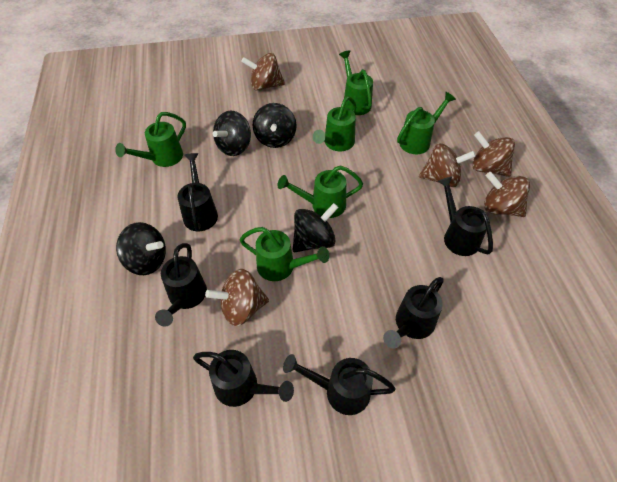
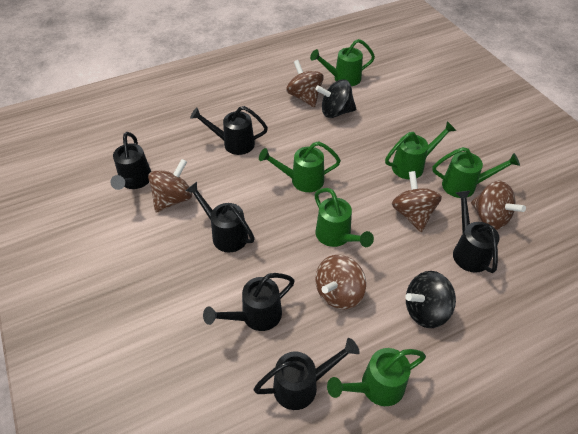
black spinning top: 4 -> 2

